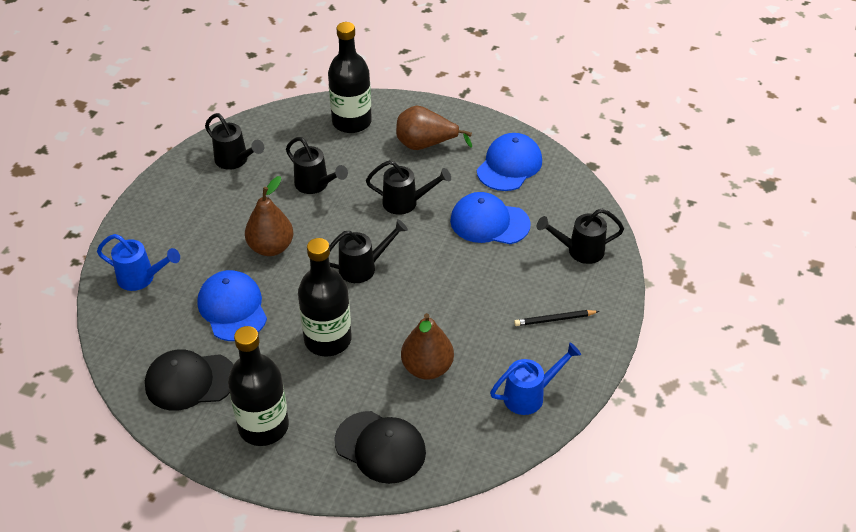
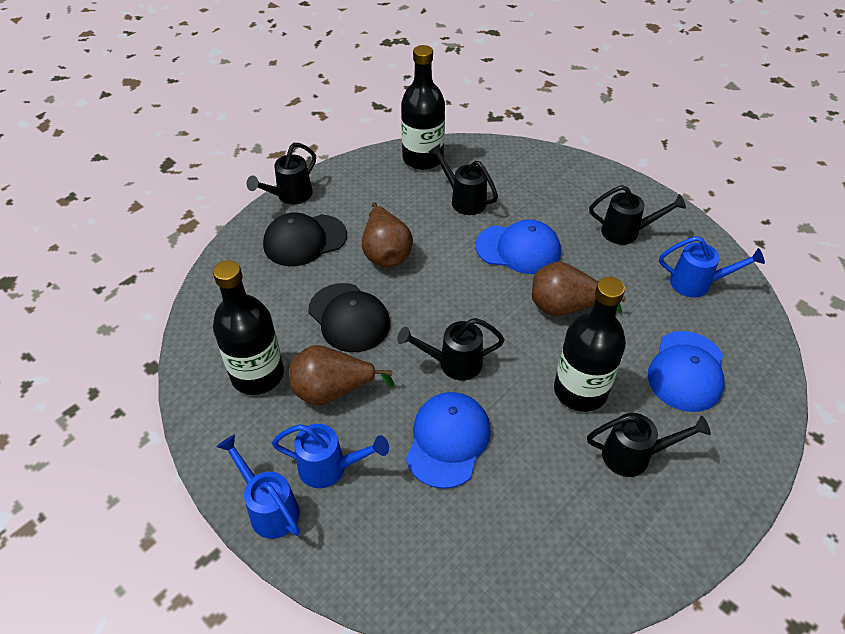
black pencil: 1 -> 0
blue watering can: 2 -> 3

